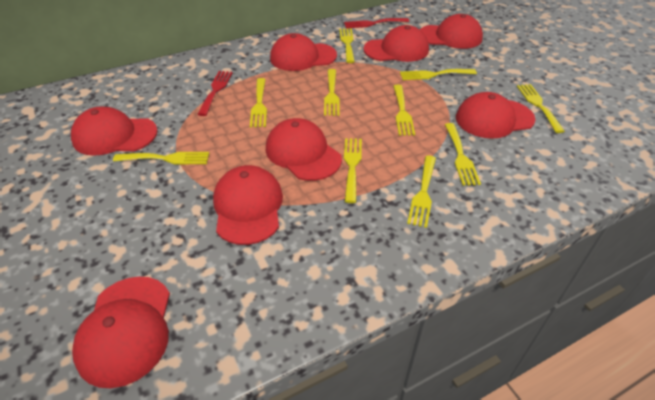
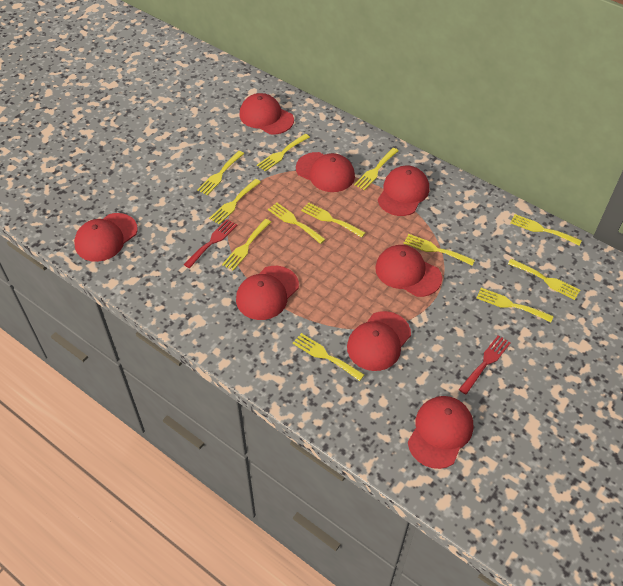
yellow fork: 10 -> 12

